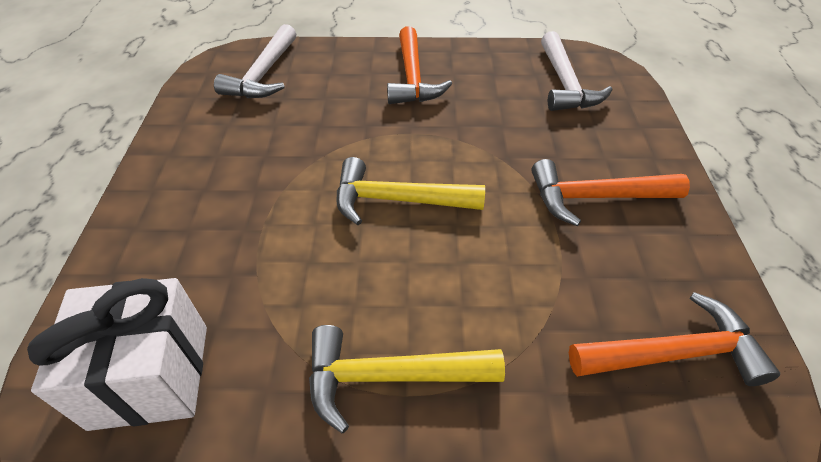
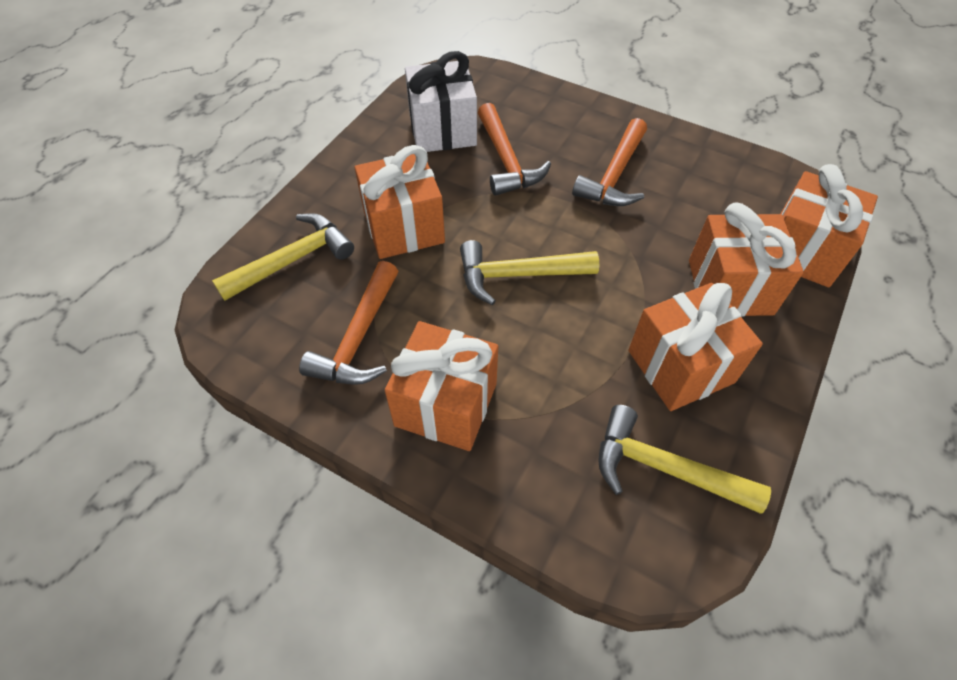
orange gift: 0 -> 5
white hammer: 2 -> 0
yellow hammer: 2 -> 3

